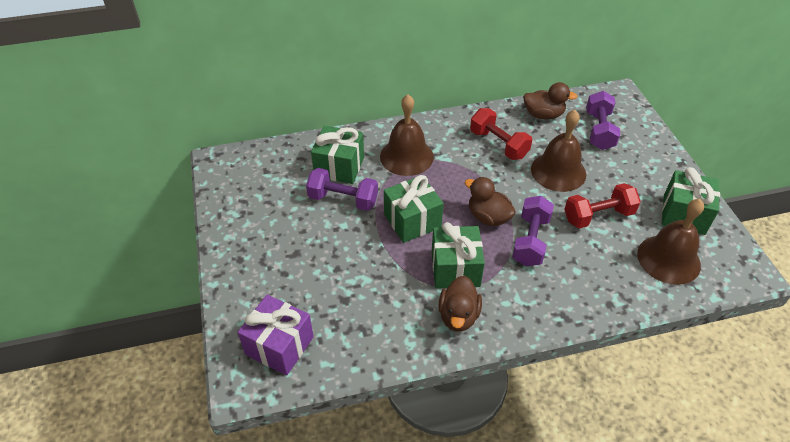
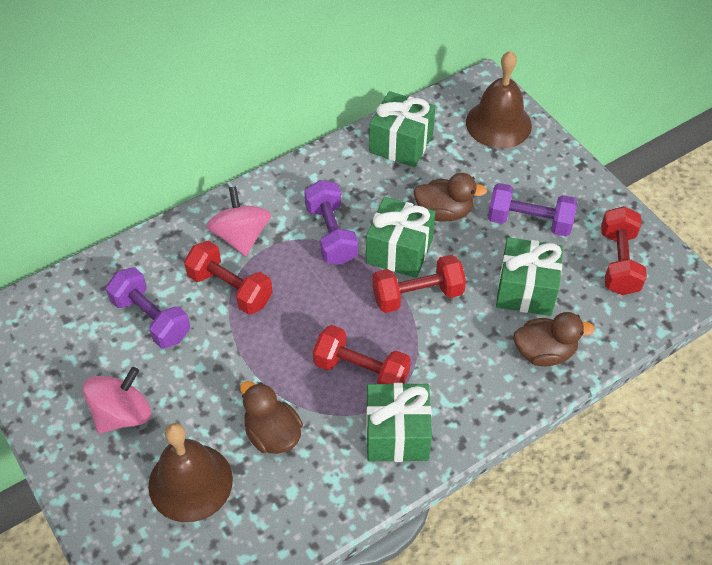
brown bell: 3 -> 2
pink spinning top: 0 -> 2
purple gift: 1 -> 0
red dumbbell: 2 -> 4

